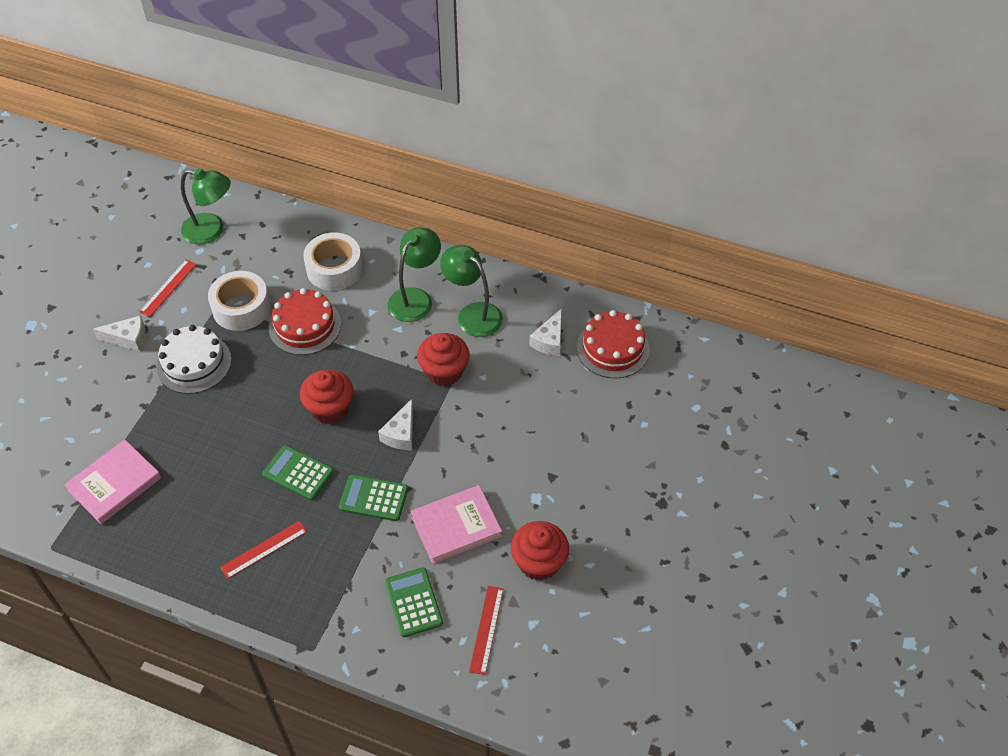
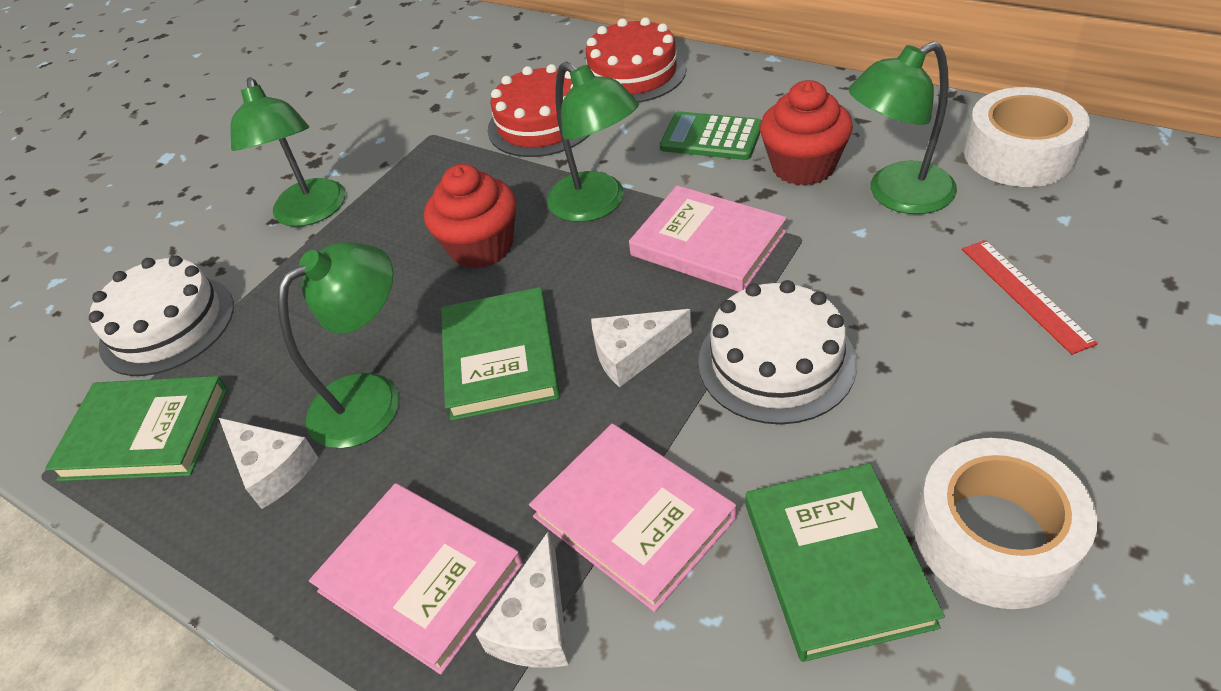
green book: 0 -> 3
green calculator: 3 -> 1
green lamp: 3 -> 4
pink book: 2 -> 3
red cupcake: 3 -> 2
red ruler: 3 -> 1
white cake: 1 -> 2

